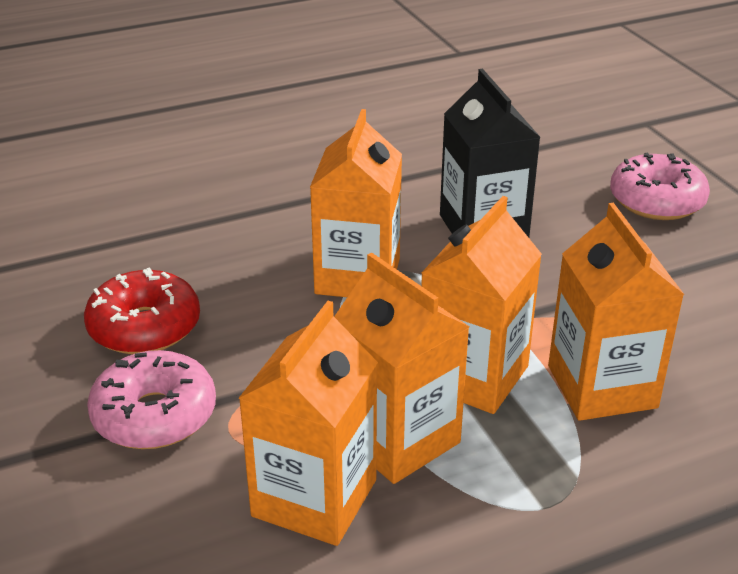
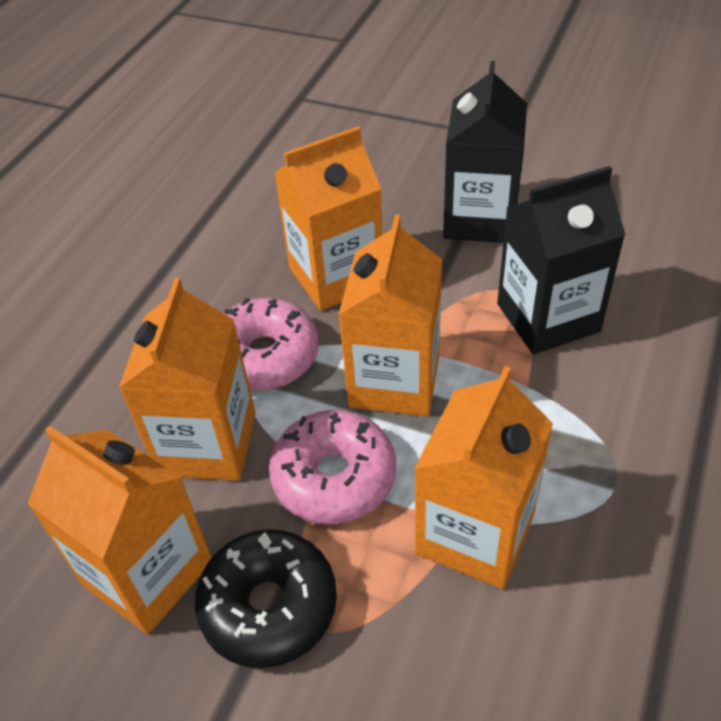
black carton: 1 -> 2
black donut: 0 -> 1
red donut: 1 -> 0

